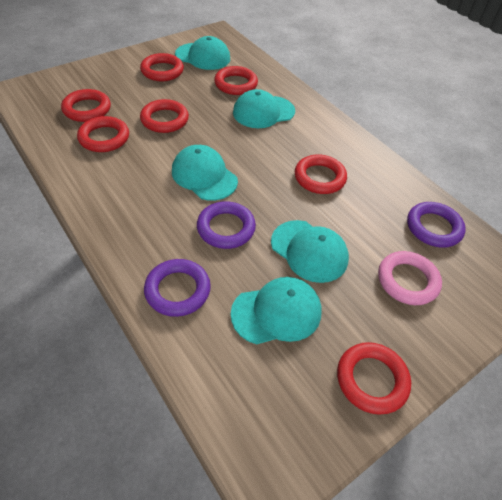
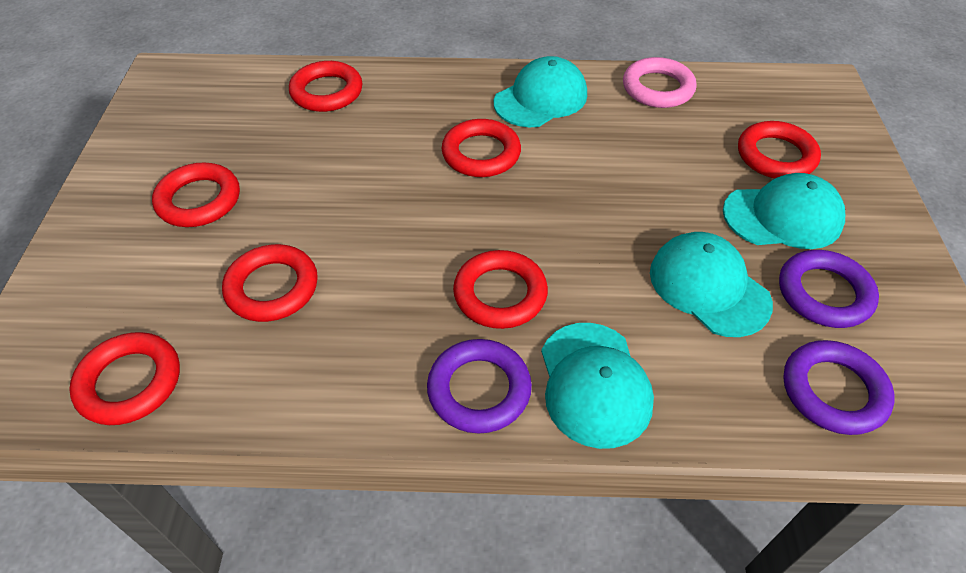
turquoise cap: 5 -> 4

